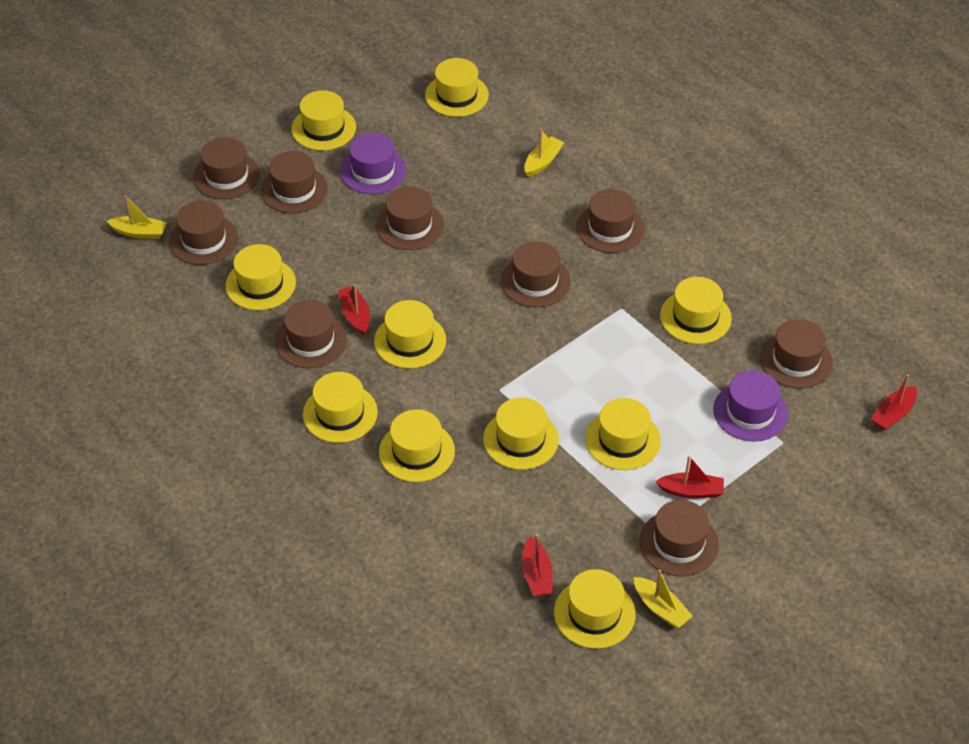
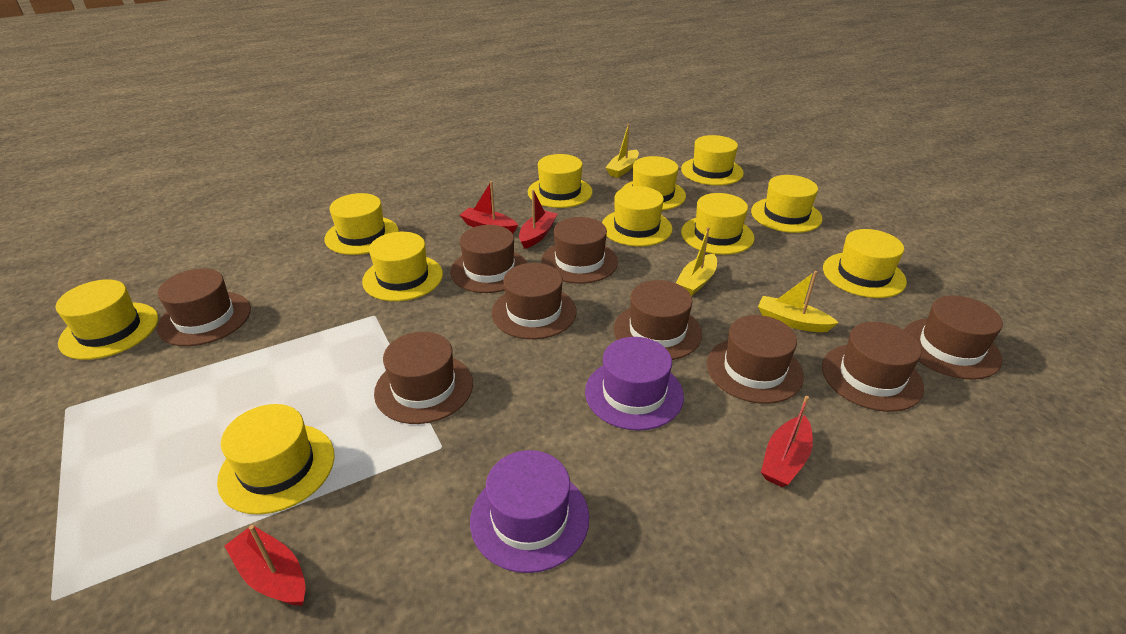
yellow hat: 10 -> 11

